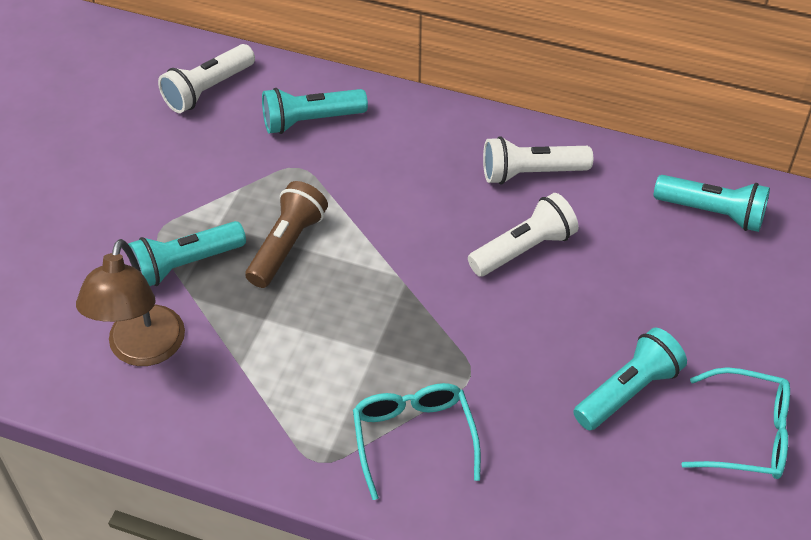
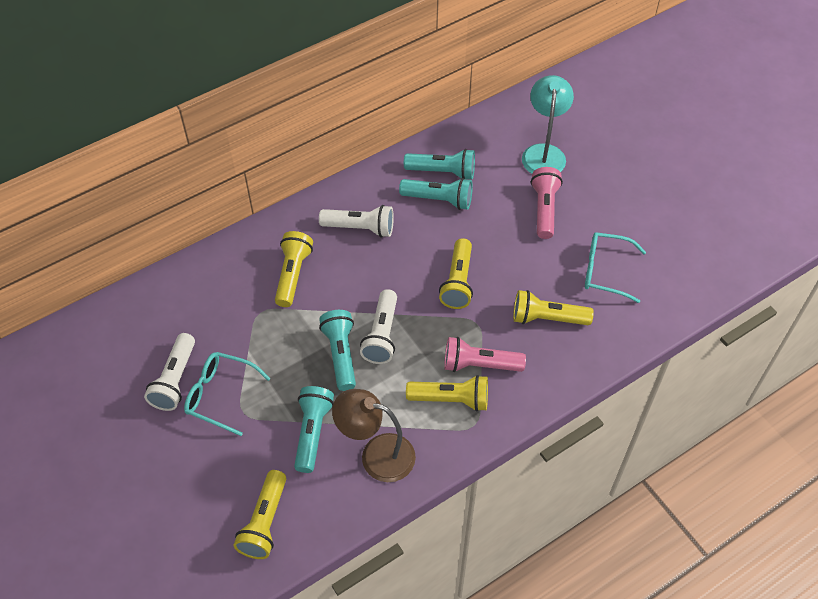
brown flashlight: 1 -> 0
pink flashlight: 0 -> 2
turquoise lamp: 0 -> 1
yellow flashlight: 0 -> 5

